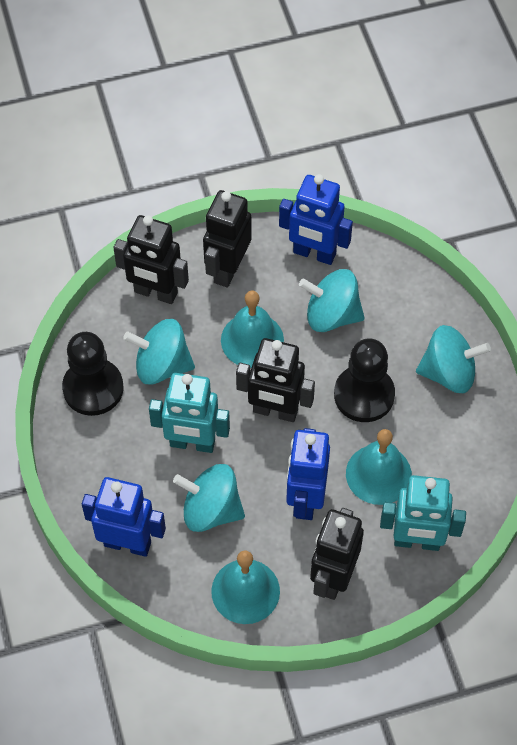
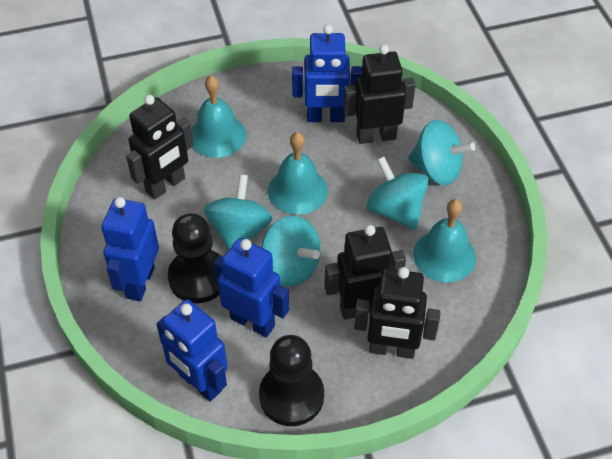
blue robot: 3 -> 4
turquoise robot: 2 -> 0

